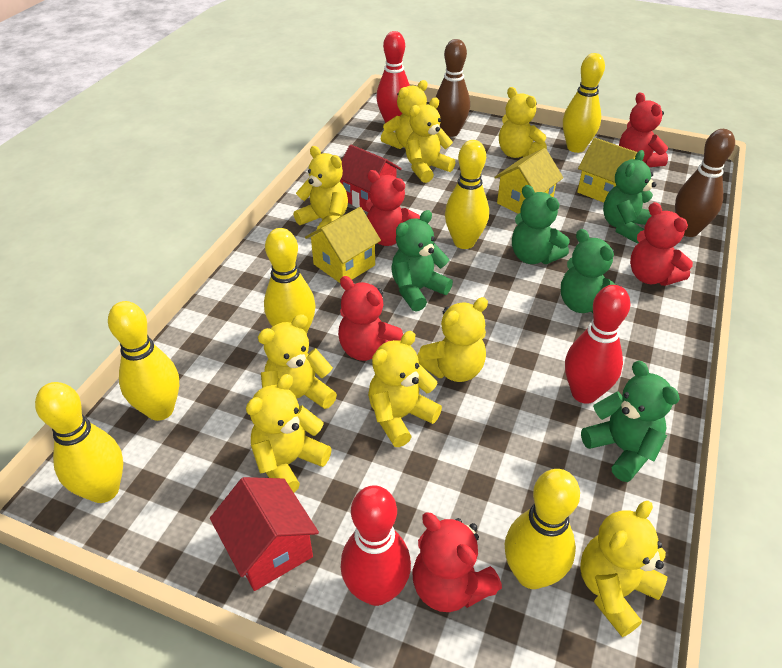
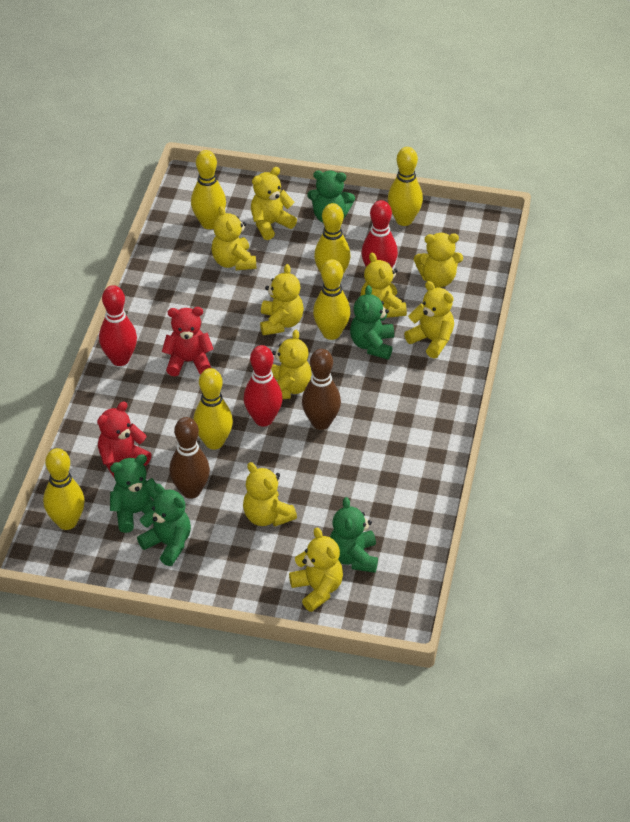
red house: 2 -> 0
red teddy bear: 5 -> 2
yellow house: 3 -> 0

